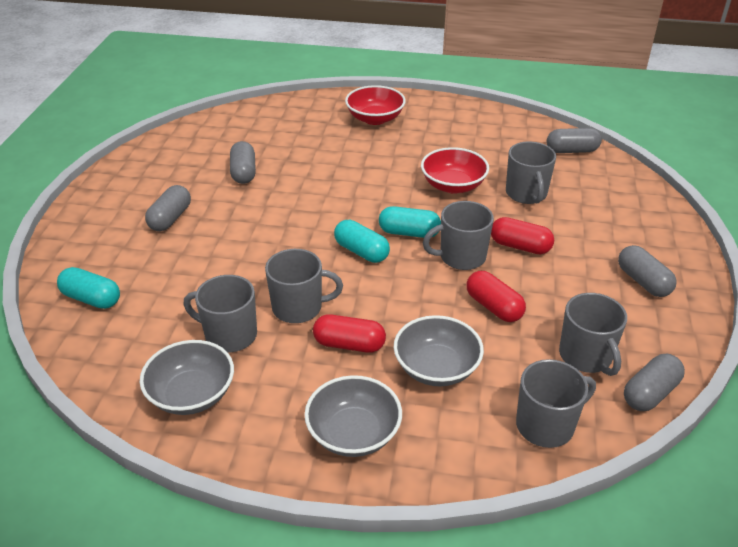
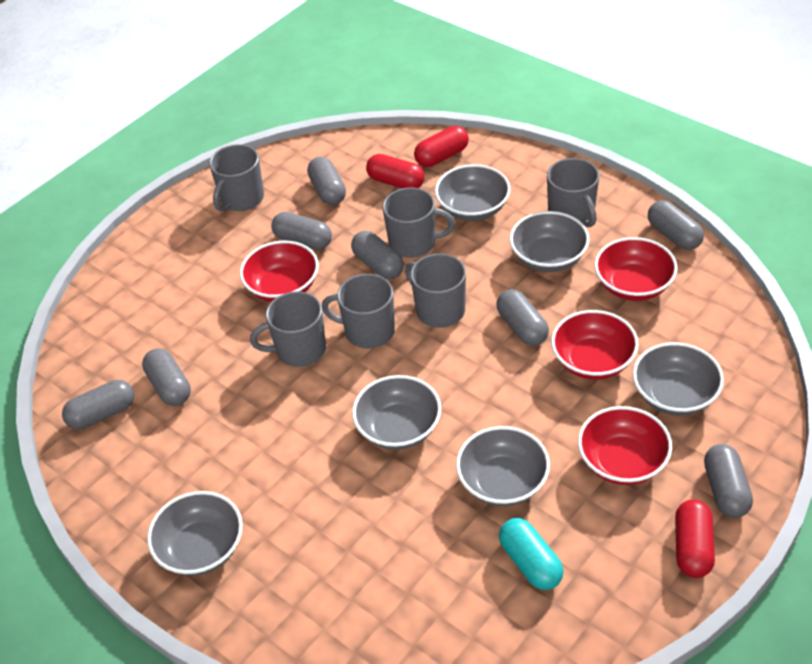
grey bowl: 3 -> 6
grey capsule: 5 -> 8
red bowl: 2 -> 4
turquoise capsule: 3 -> 1

